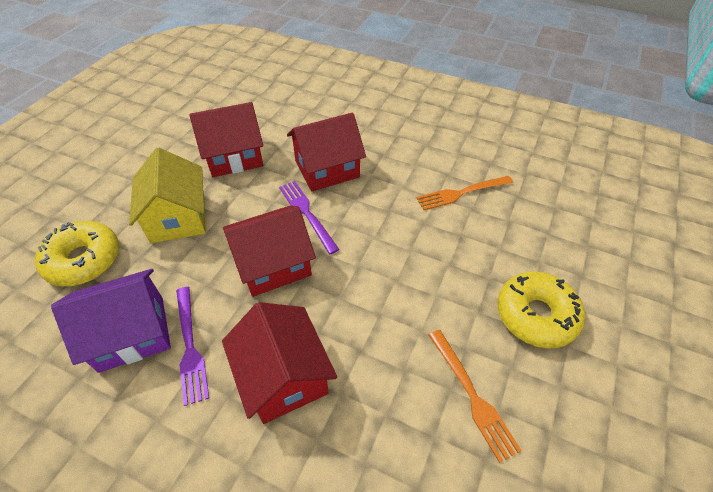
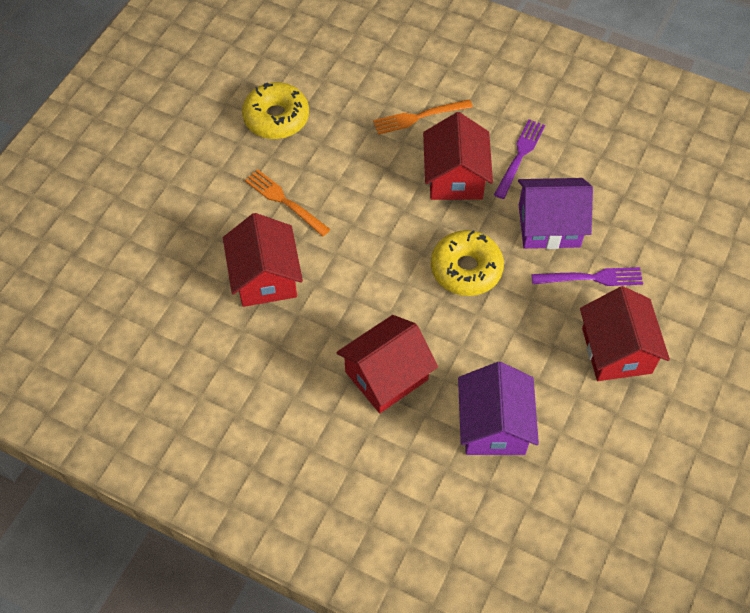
purple house: 1 -> 2
yellow house: 1 -> 0

